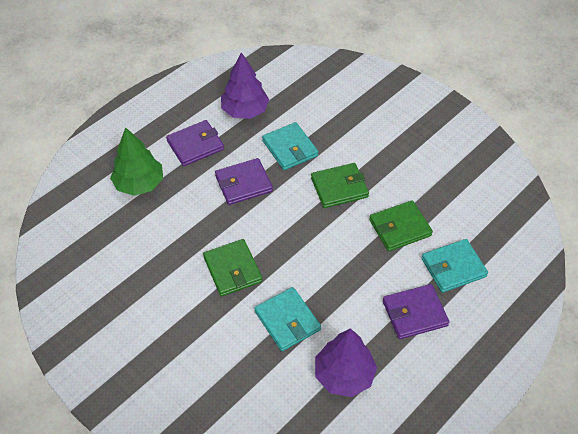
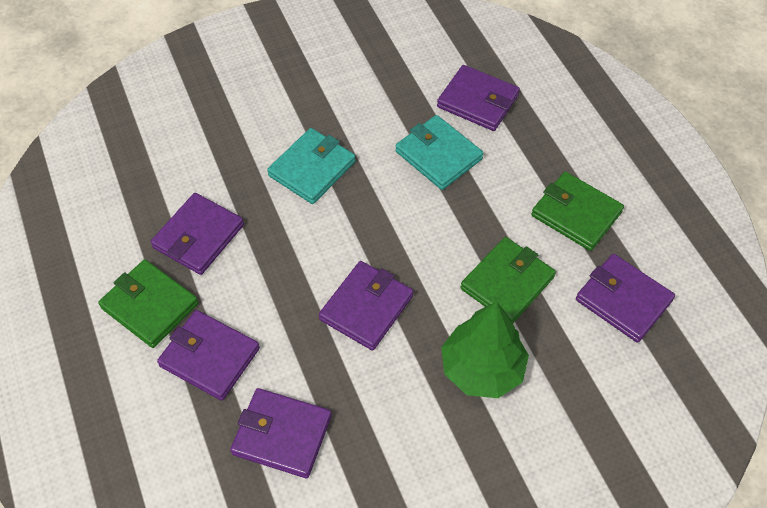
purple tree: 2 -> 0
purple wallet: 3 -> 6
turquoise wallet: 3 -> 2

